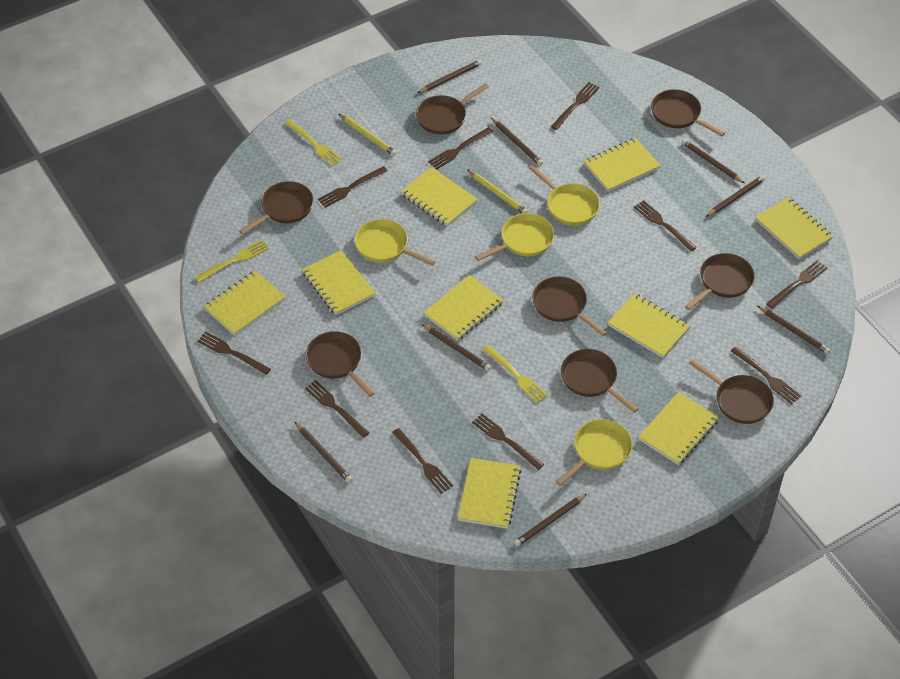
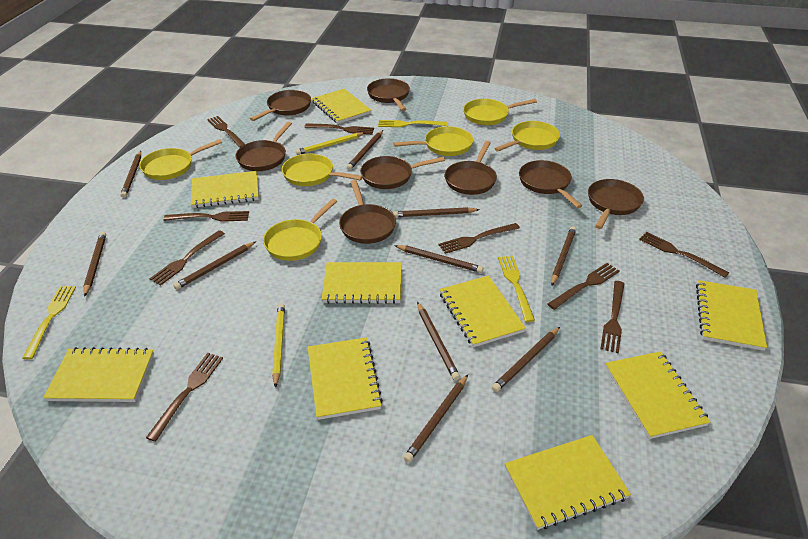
brown fork: 10 -> 9
brown pencil: 8 -> 10
yellow pan: 4 -> 6

